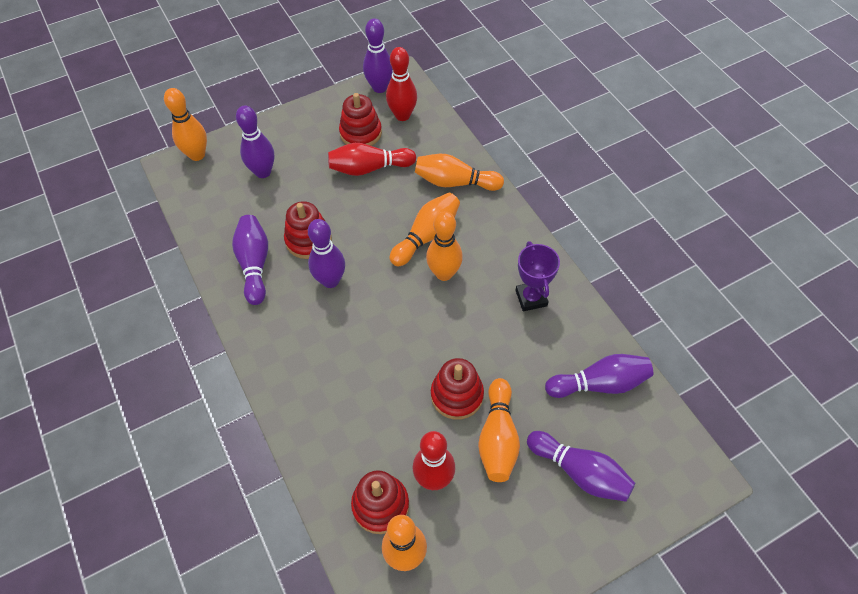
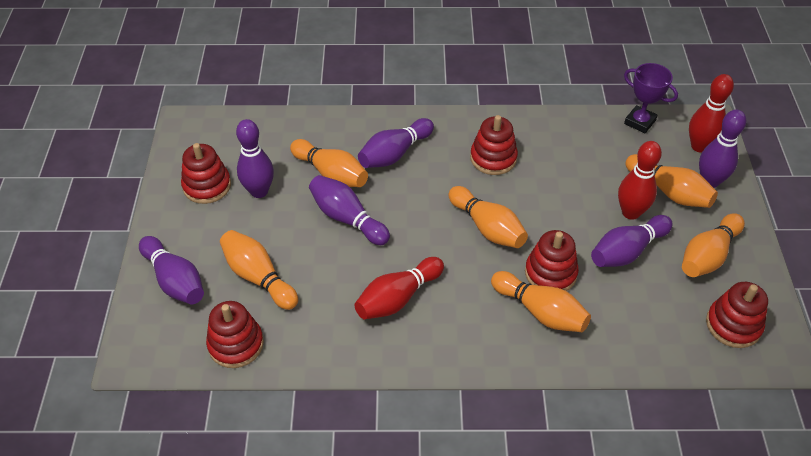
red stacking toy: 4 -> 5

